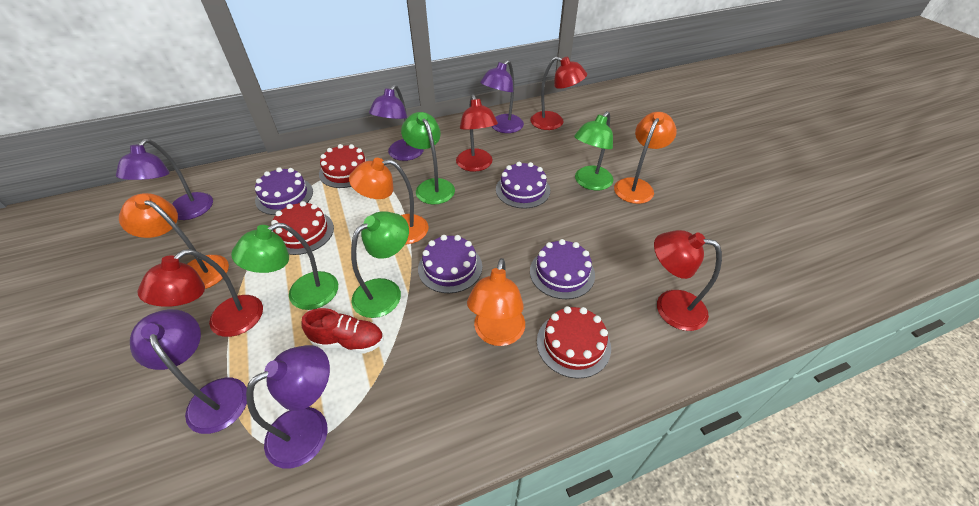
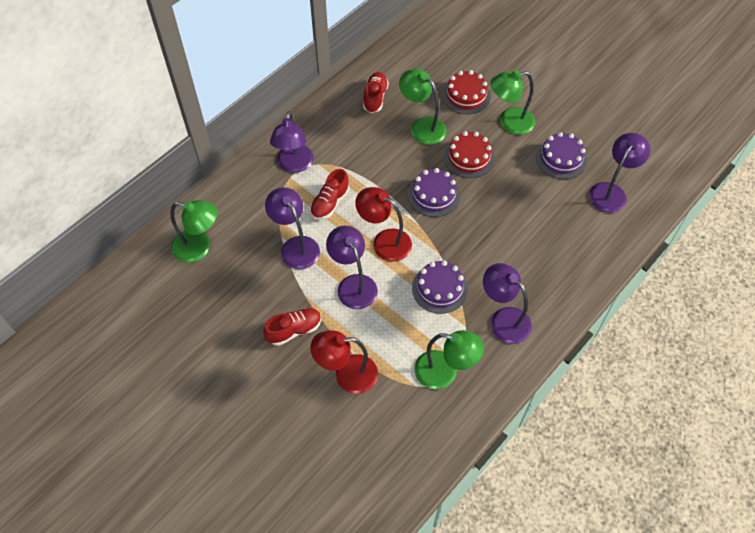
orange lamp: 4 -> 0
purple cake: 4 -> 3
red cake: 3 -> 2
red lamp: 4 -> 2
red shoe: 1 -> 3

